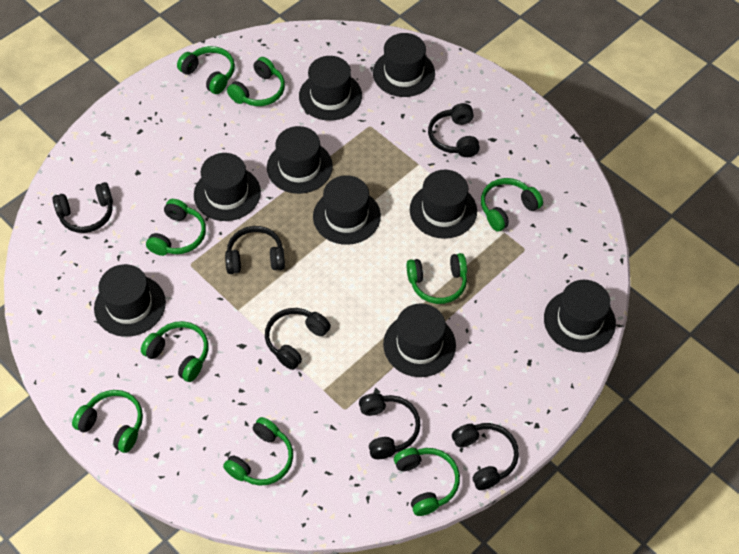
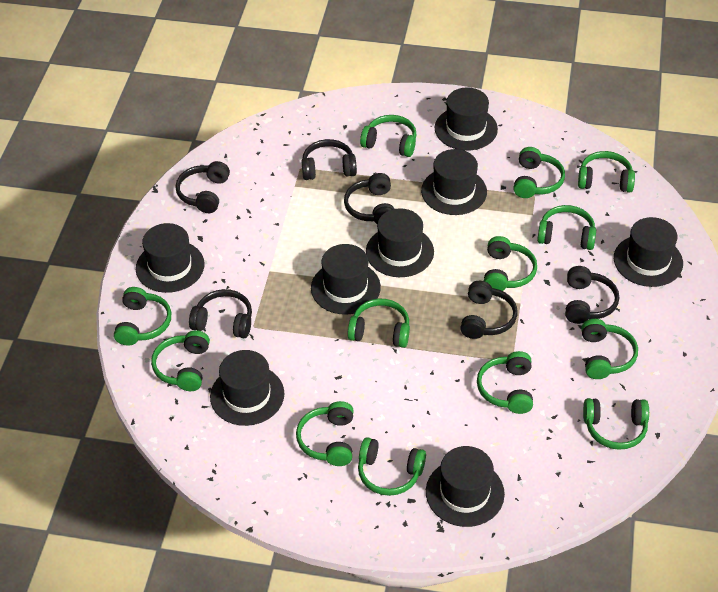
black hat: 9 -> 8
green headphones: 9 -> 13

